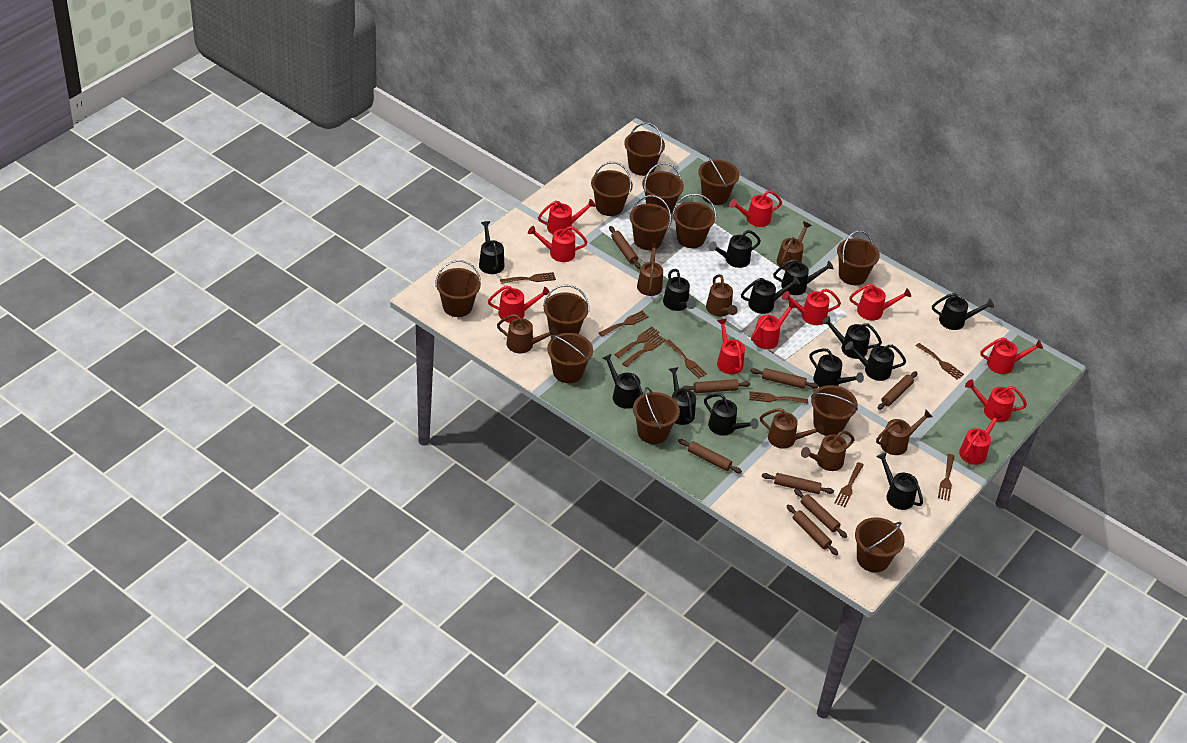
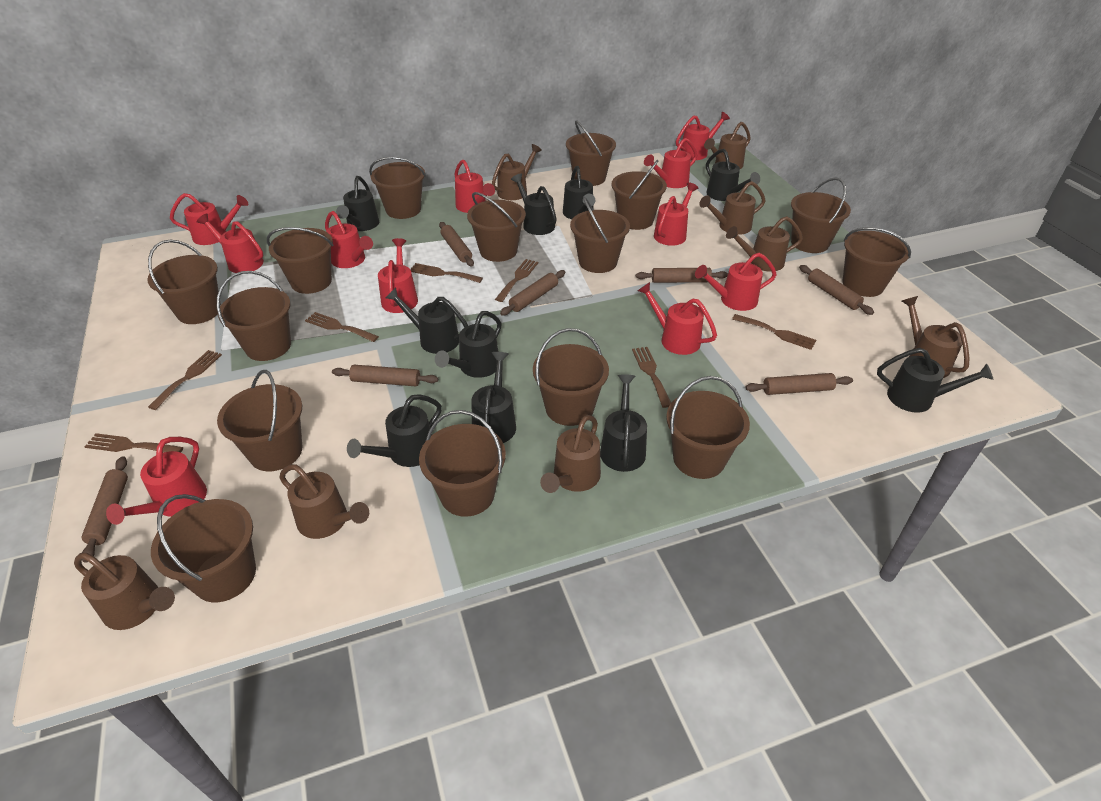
black watering can: 13 -> 10
brown bucket: 13 -> 15
brown fork: 9 -> 7
brown rolling pin: 8 -> 7
brown watering can: 7 -> 8

